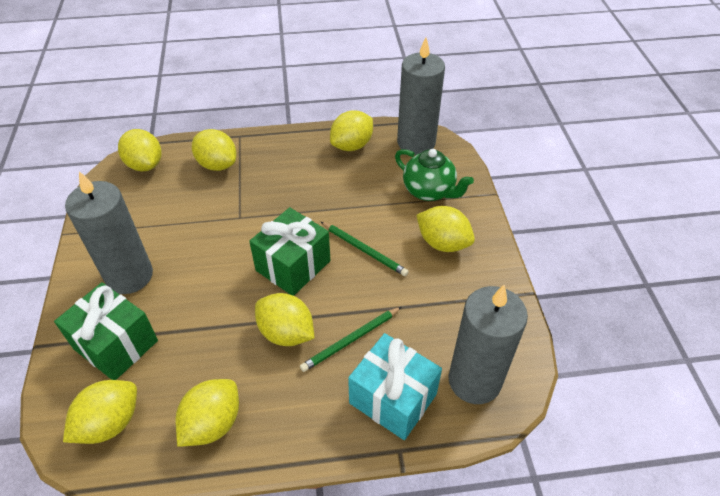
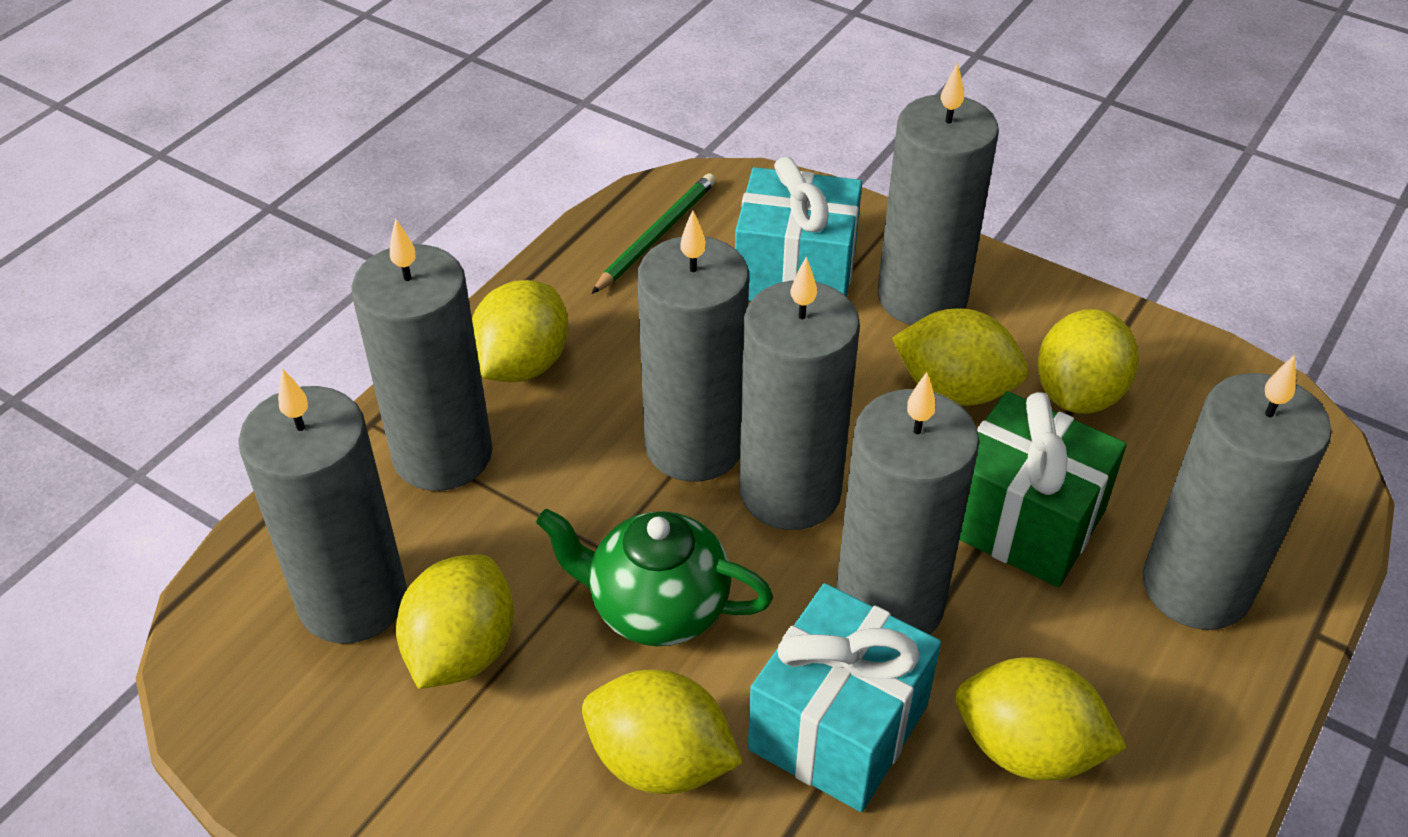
green gift: 2 -> 1
green pencil: 2 -> 1
grey candle: 3 -> 7
turquoise gift: 1 -> 2
yellow lemon: 7 -> 6

